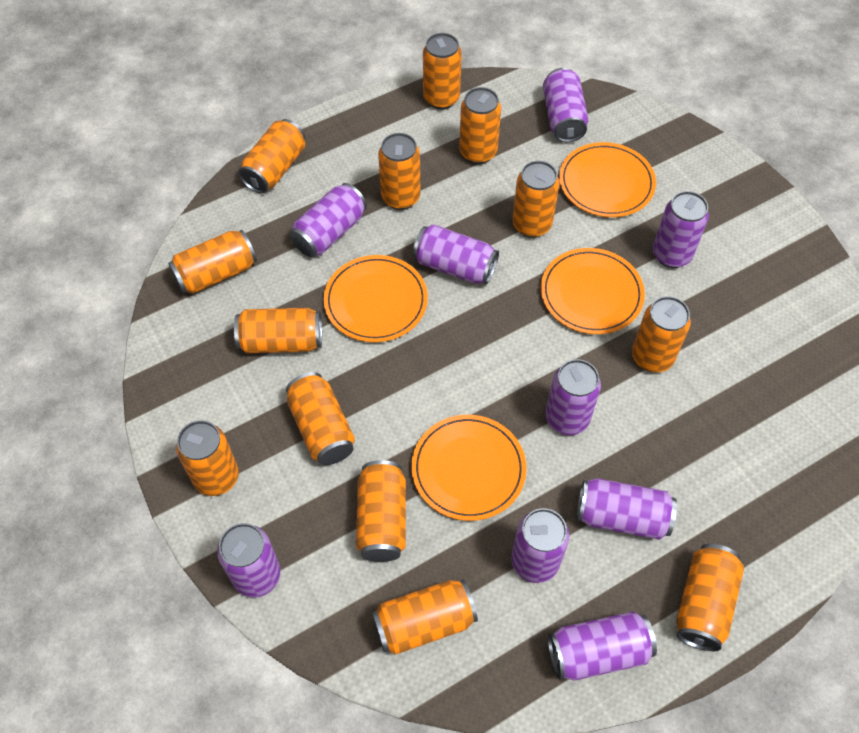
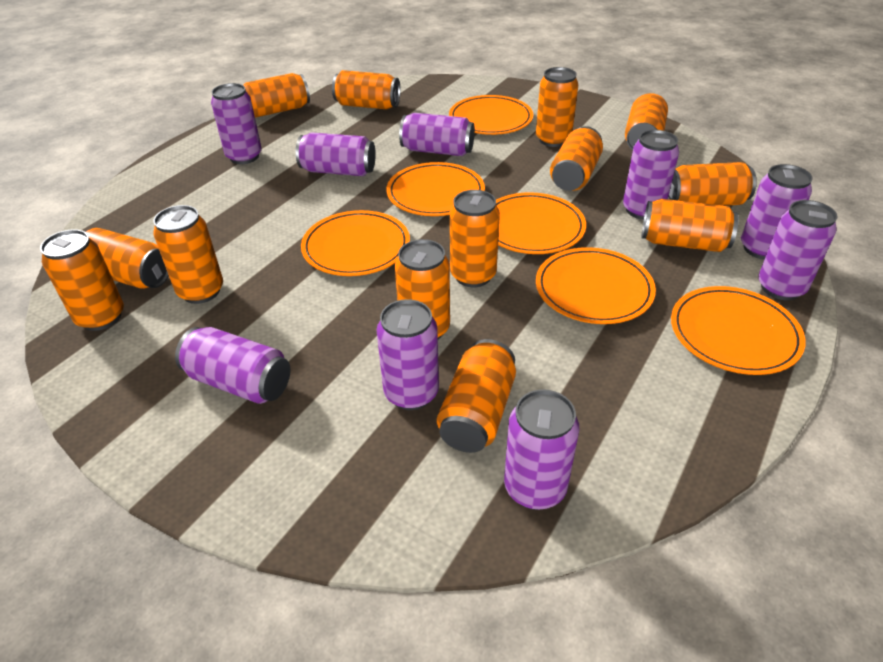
orange plate: 4 -> 6

